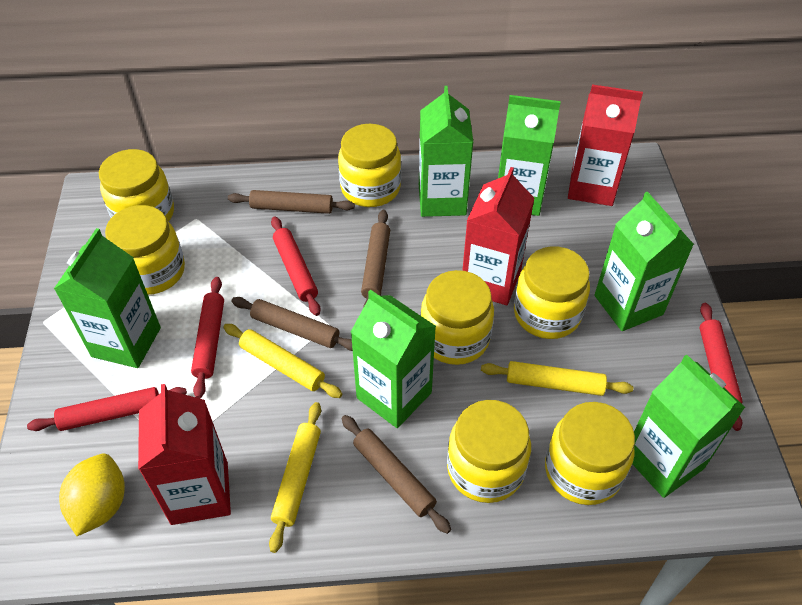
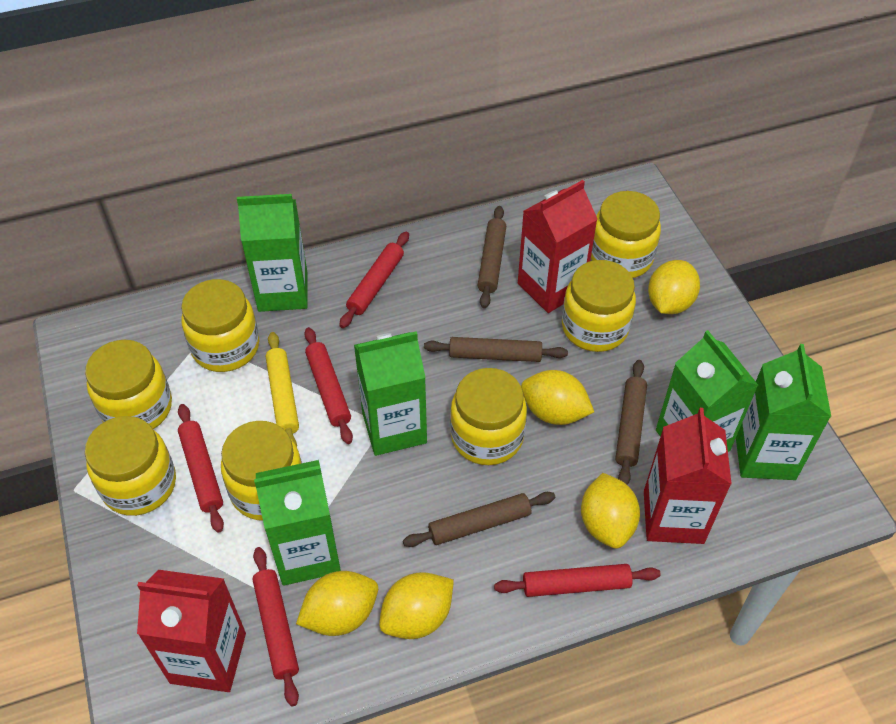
green carton: 6 -> 5
red rolling pin: 4 -> 5
yellow lemon: 1 -> 5
yellow rolling pin: 3 -> 1

